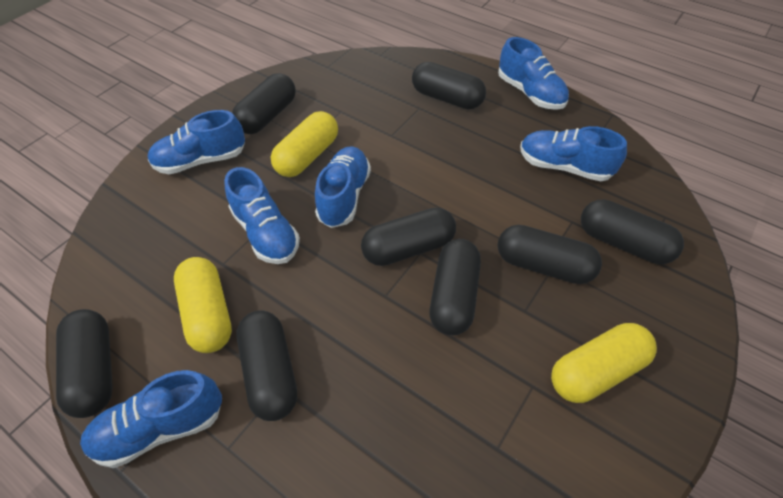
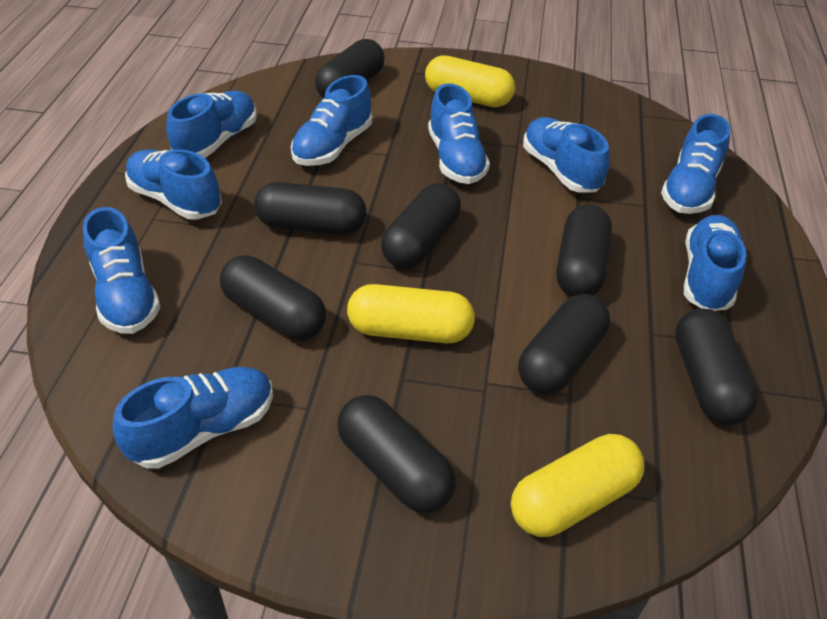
blue shoe: 6 -> 9

